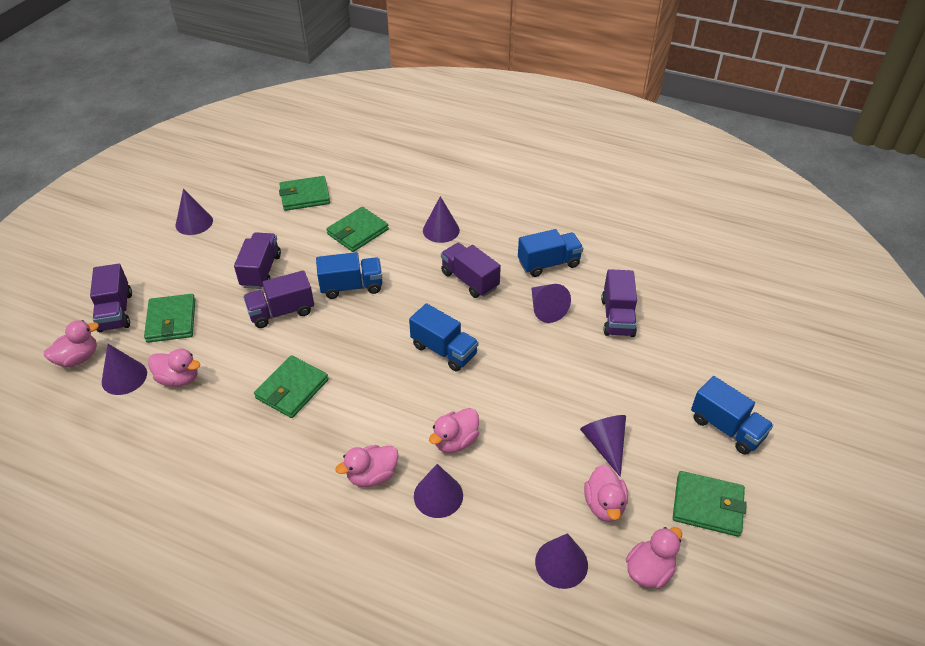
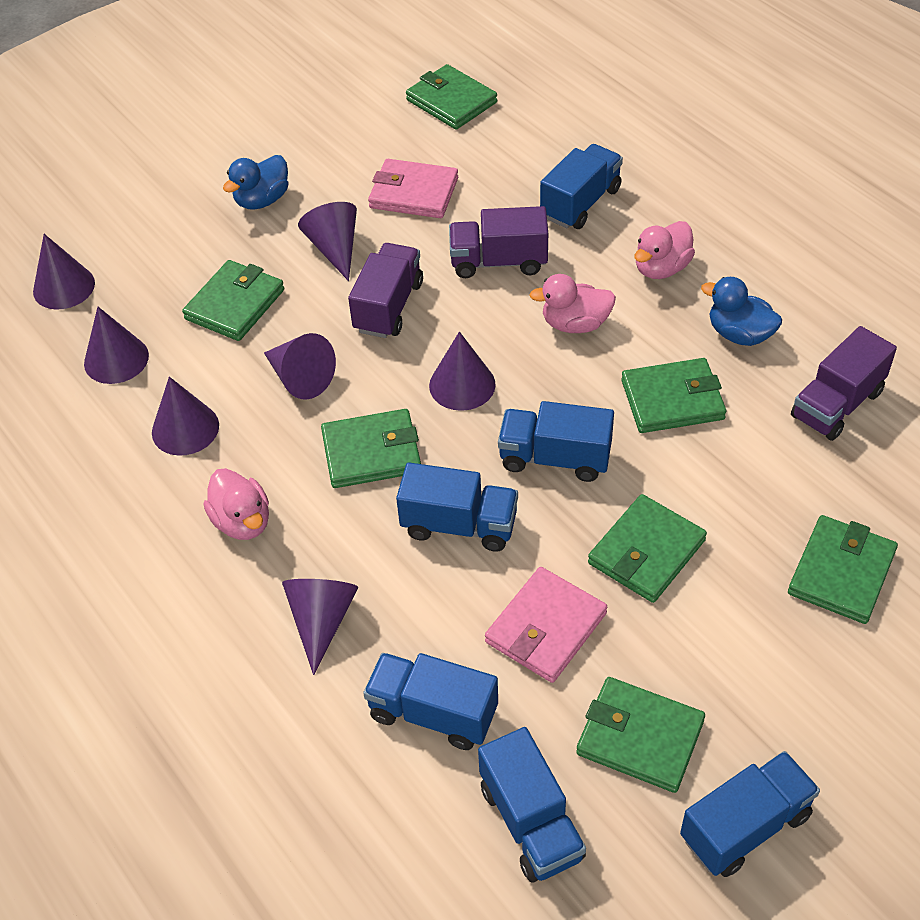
blue duck: 0 -> 2
blue truck: 4 -> 6
green wallet: 5 -> 7
pink duck: 6 -> 3
pink wallet: 0 -> 2
purple truck: 5 -> 3

